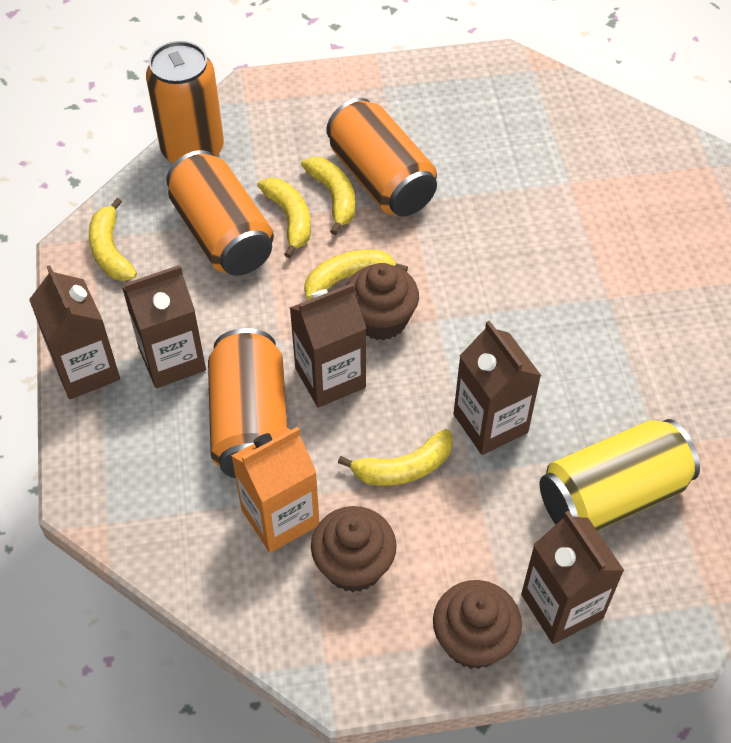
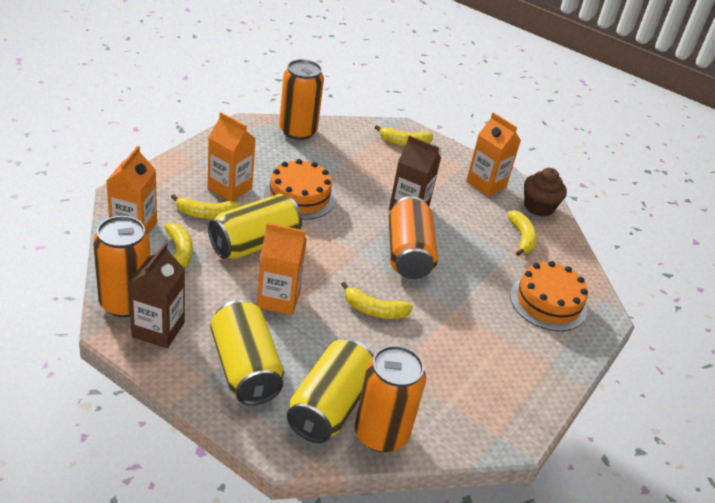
brown carton: 5 -> 2
brown cupcake: 3 -> 1
orange cake: 0 -> 2
orange carton: 1 -> 4
yellow can: 1 -> 3

